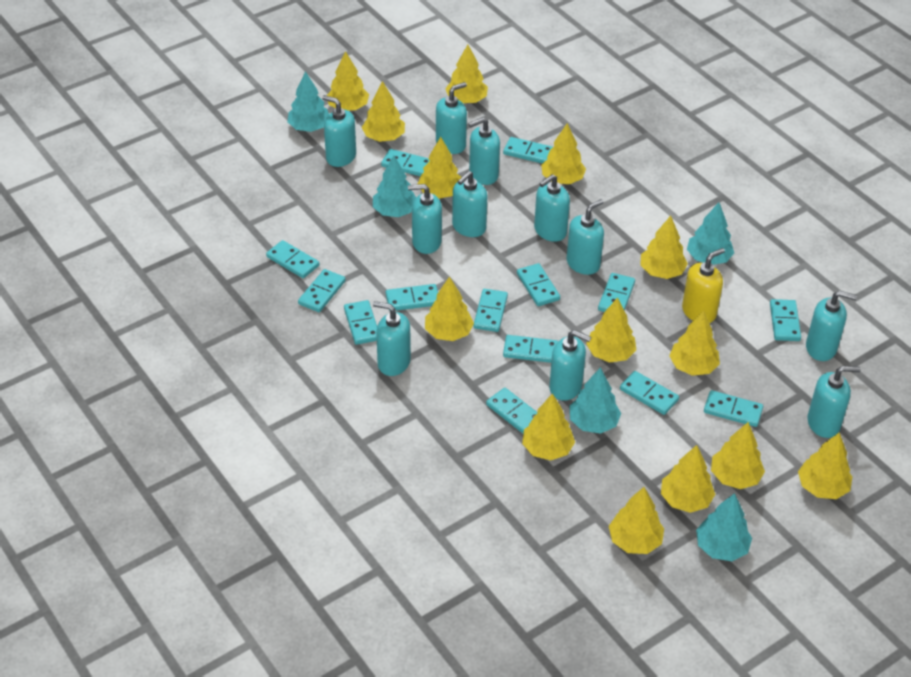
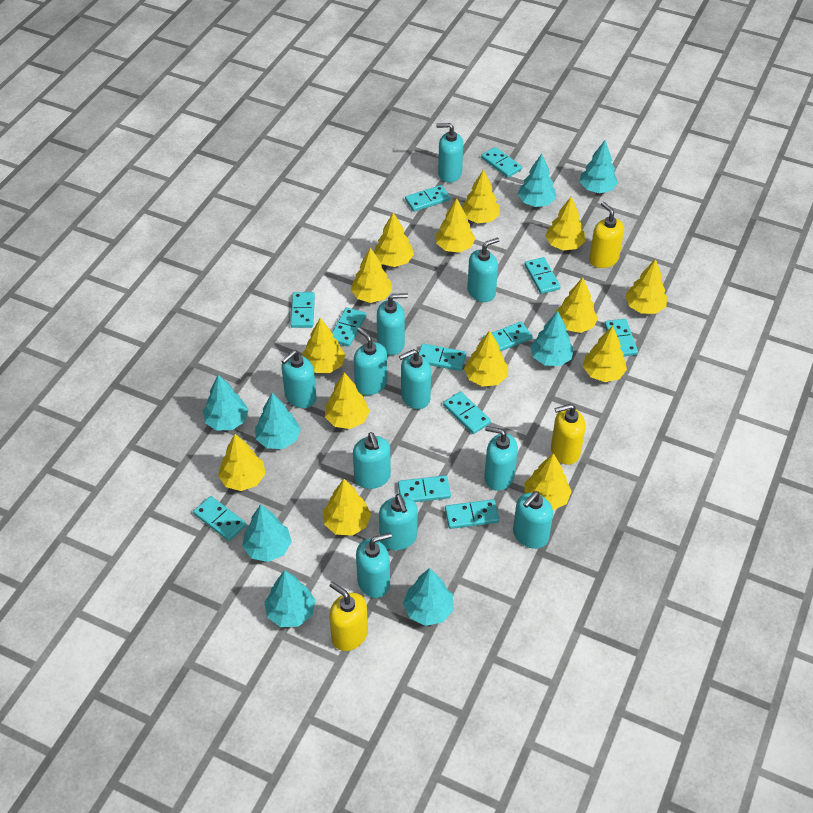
turquoise domino: 14 -> 12
turquoise tree: 5 -> 8
yellow soap dispenser: 1 -> 3

